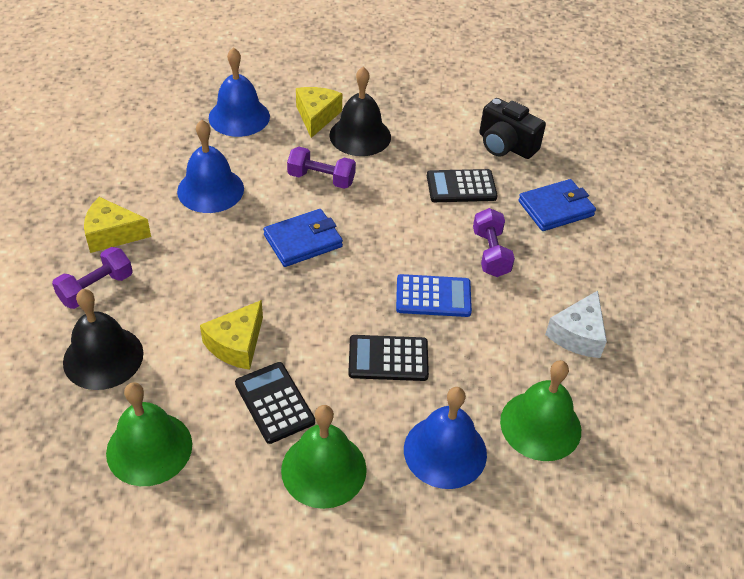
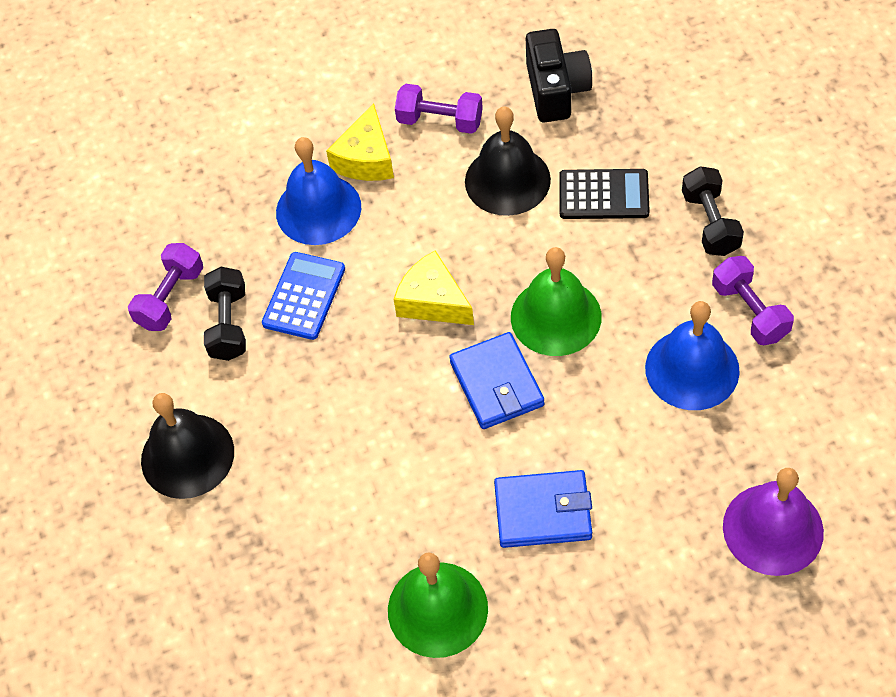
black calculator: 3 -> 1
black dumbbell: 0 -> 2
blue bell: 3 -> 2
green bell: 3 -> 2
purple bell: 0 -> 1
white cheese: 1 -> 0
yellow cheese: 3 -> 2

